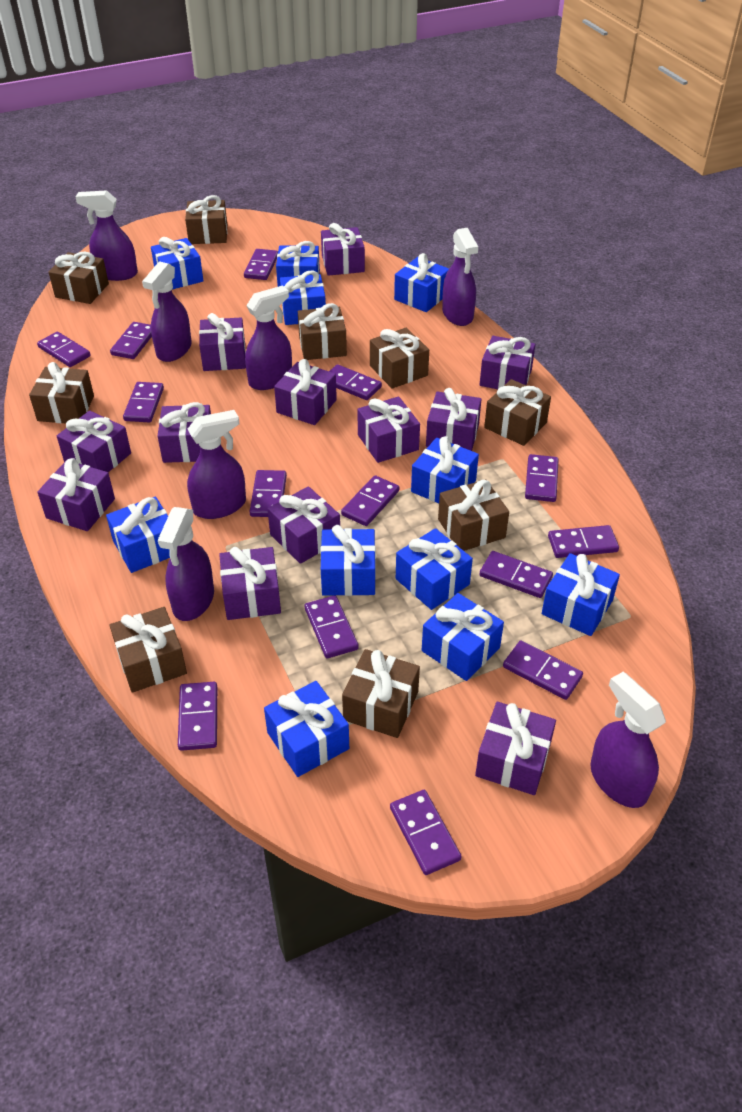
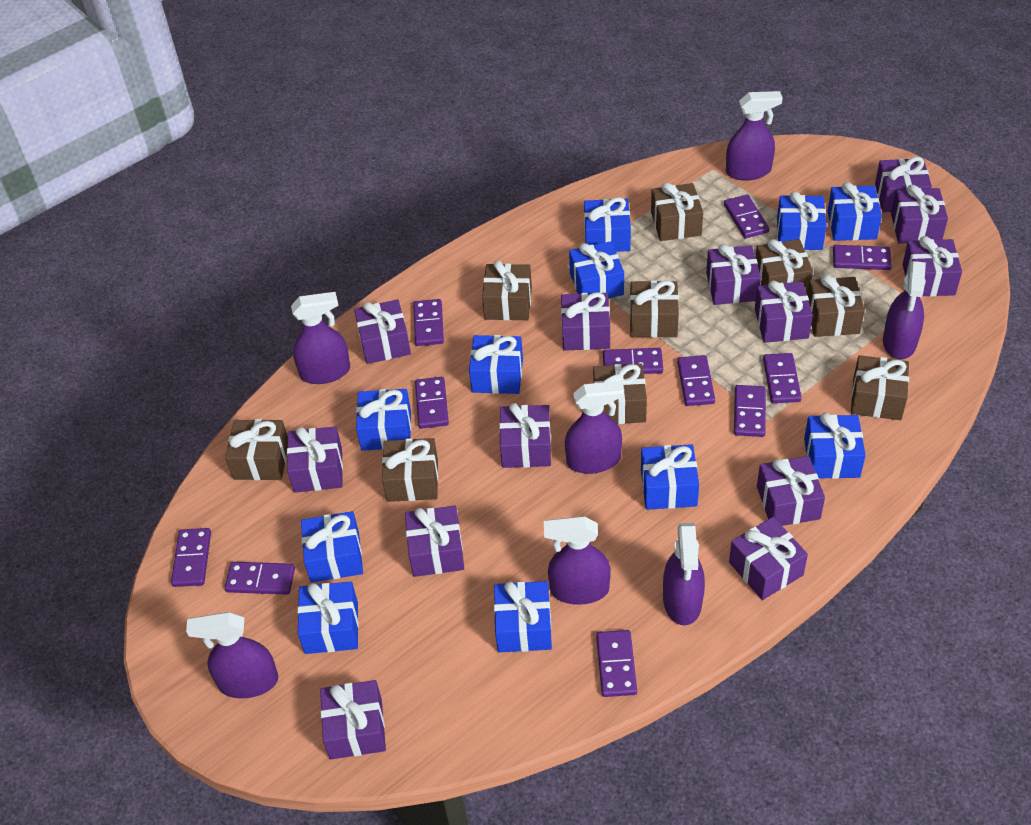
purple domino: 14 -> 11
purple gift: 12 -> 13

